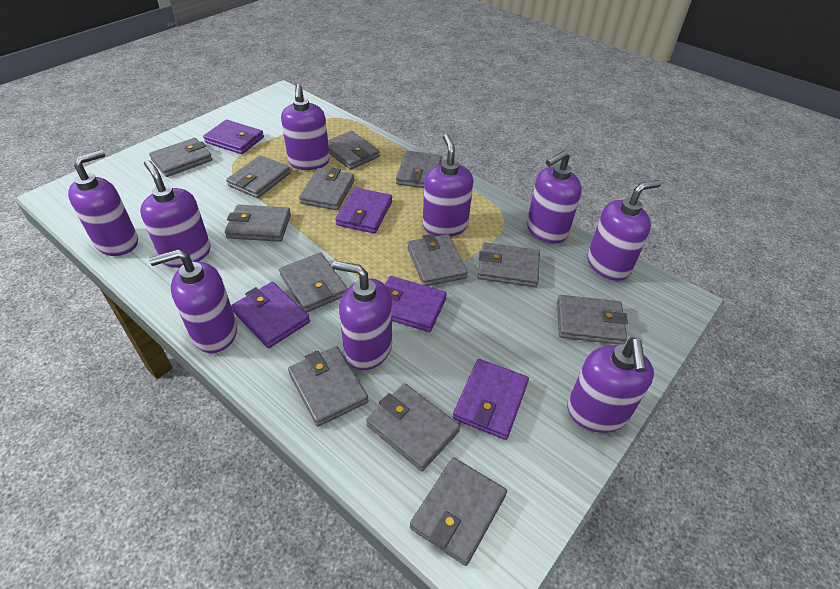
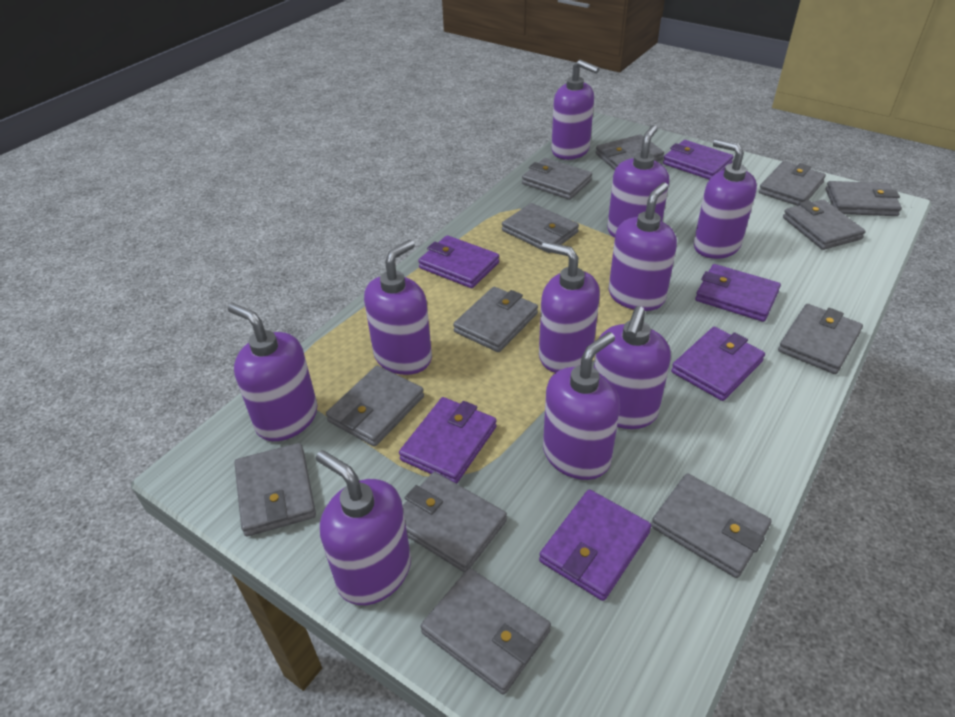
purple soap dispenser: 9 -> 10
purple wallet: 5 -> 6

